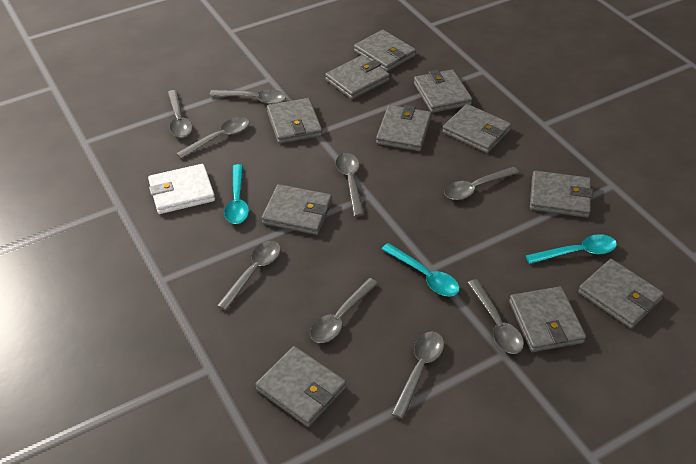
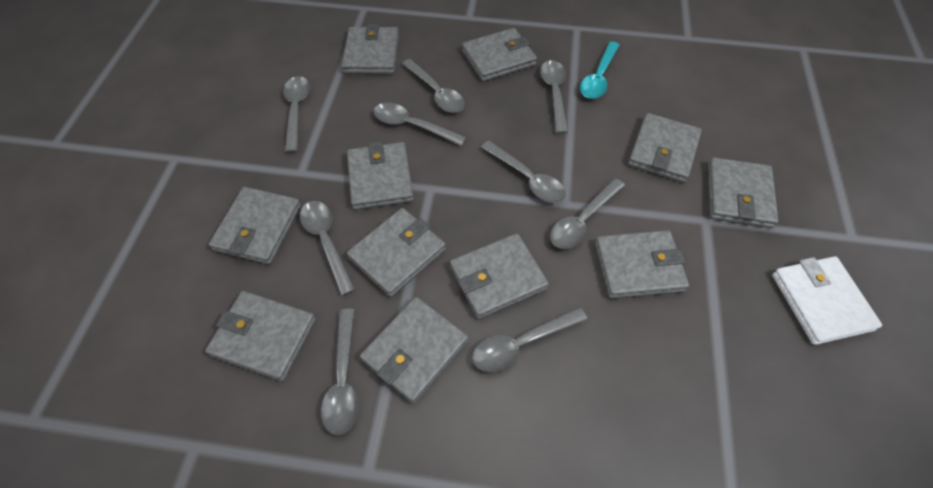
turquoise spoon: 3 -> 1

